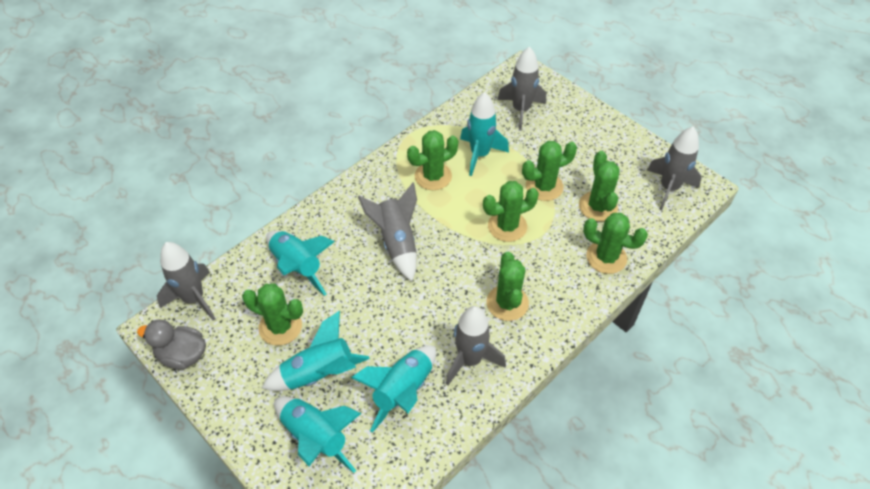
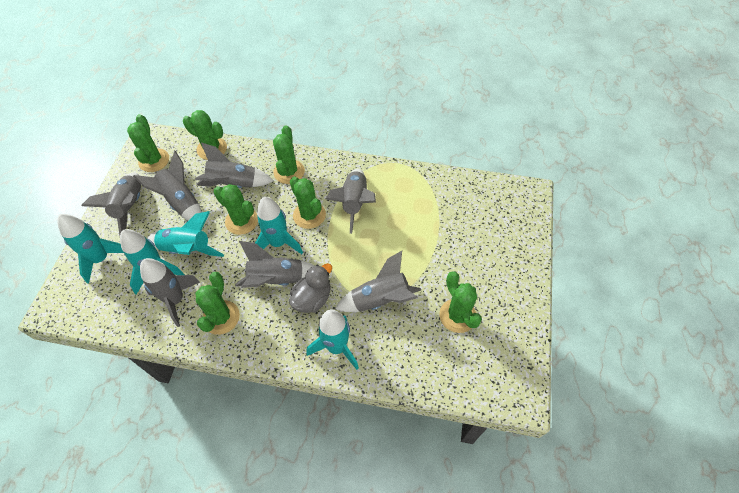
grey rocket: 5 -> 7

